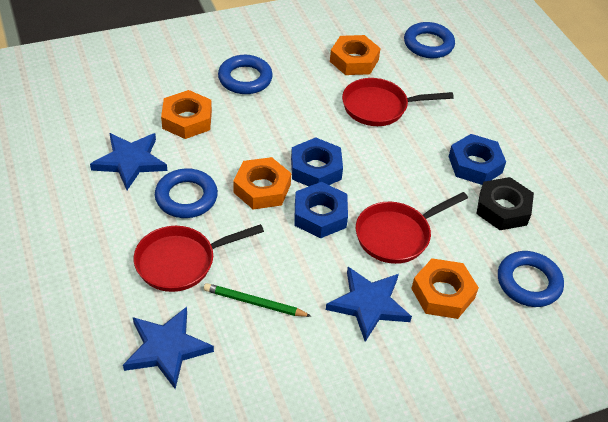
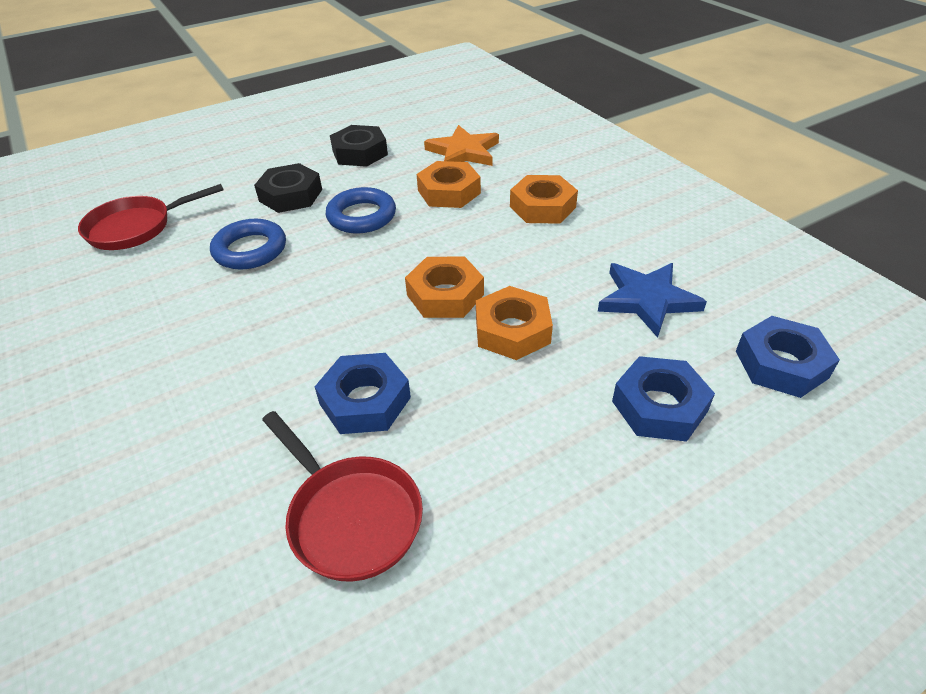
black nut: 1 -> 2
blue ring: 4 -> 2
blue star: 3 -> 1
green pencil: 1 -> 0
orange star: 0 -> 1
red pan: 3 -> 2

